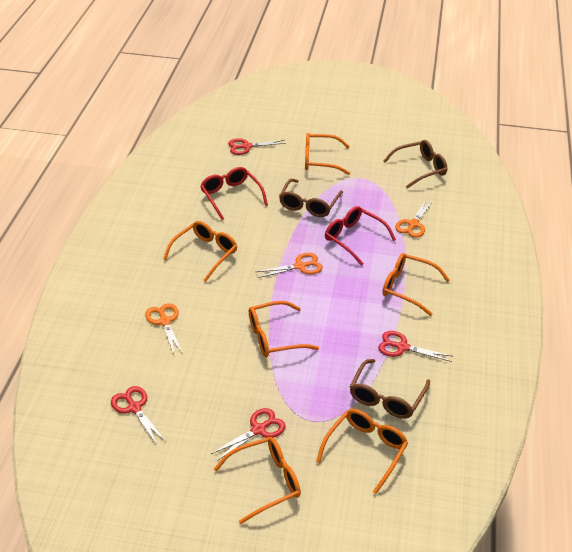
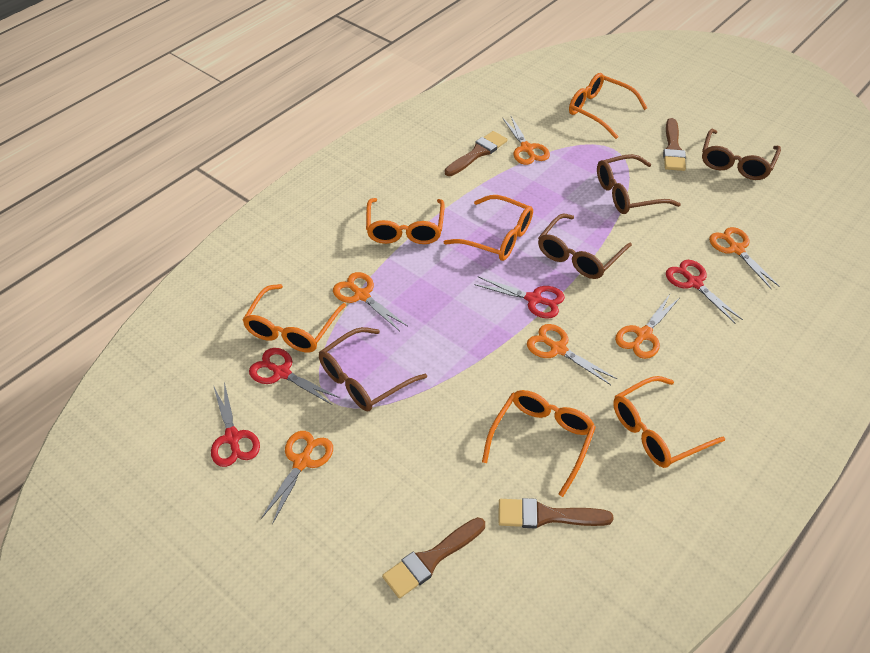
brown brush: 0 -> 4
brown glasses: 3 -> 4
orange scissors: 3 -> 6
red glasses: 2 -> 0

